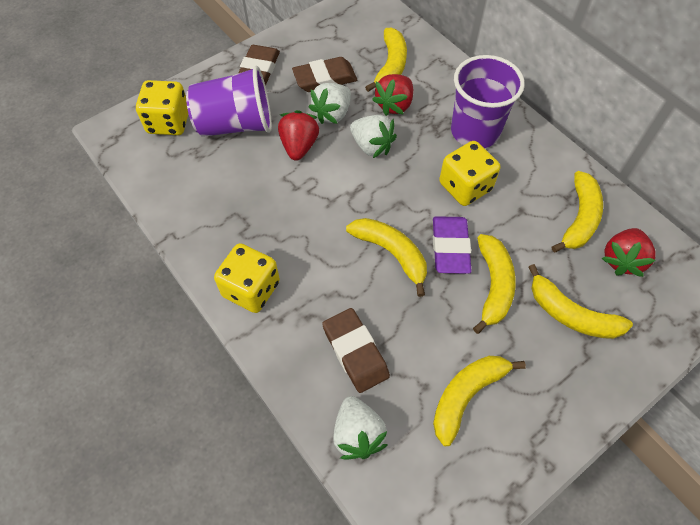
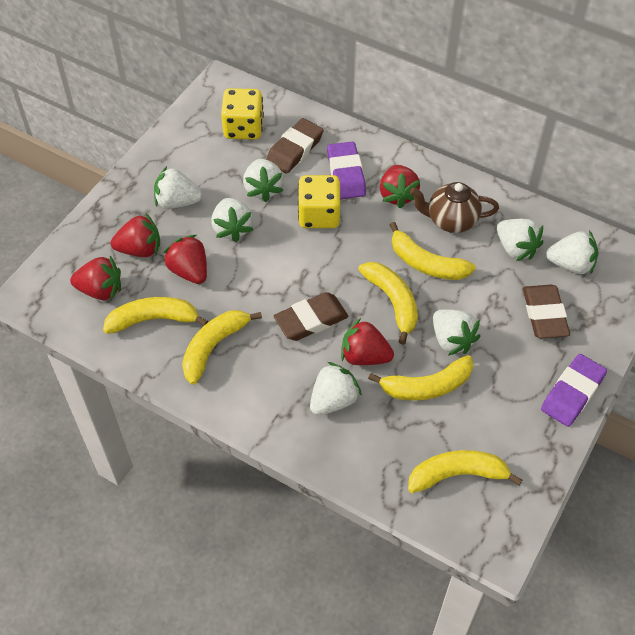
brown teapot: 0 -> 1
purple cup: 2 -> 0
purple eraser: 1 -> 2
red strawberry: 3 -> 5
white strawberry: 3 -> 7
yellow dice: 3 -> 2

